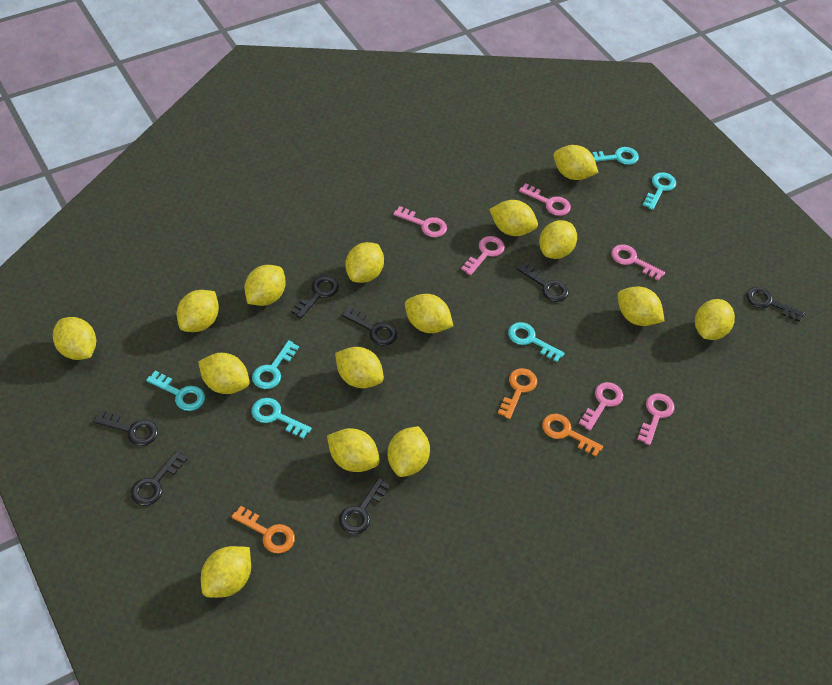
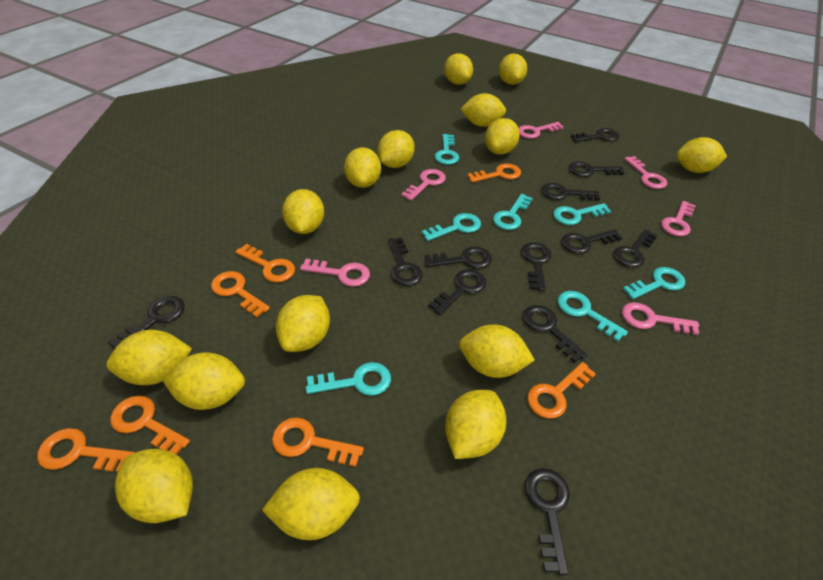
black key: 7 -> 12
orange key: 3 -> 7
turquoise key: 6 -> 7

